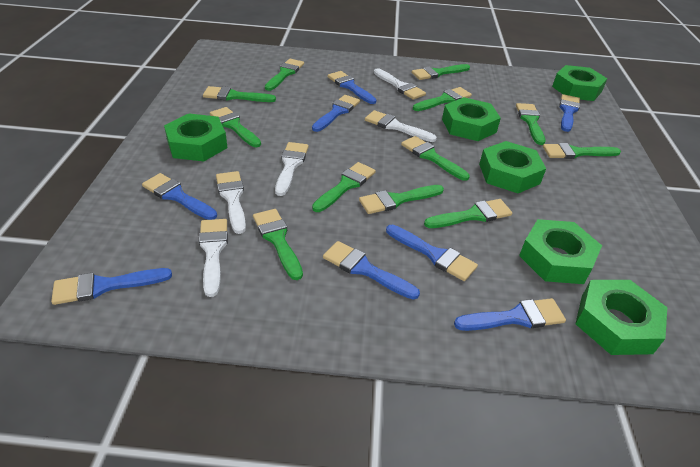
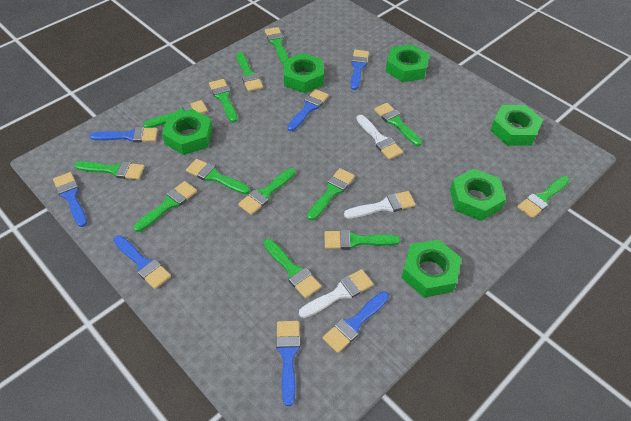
blue brush: 8 -> 7
green brush: 12 -> 13
white brush: 5 -> 3

